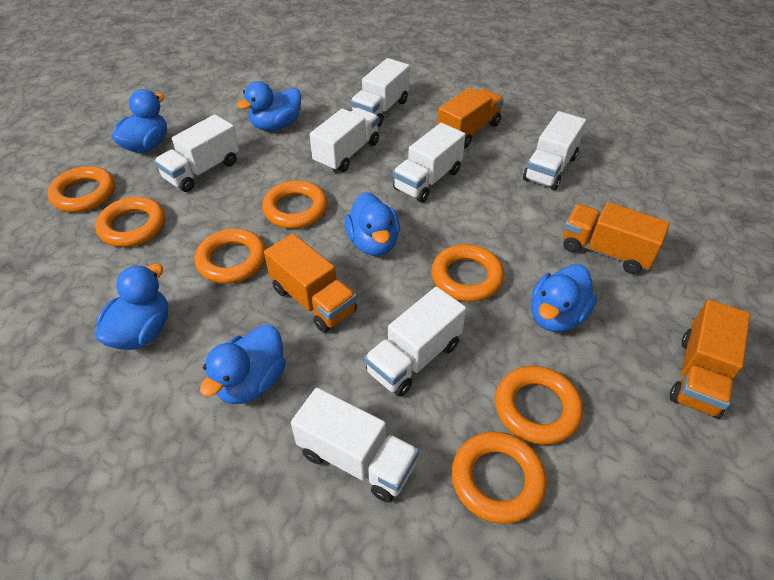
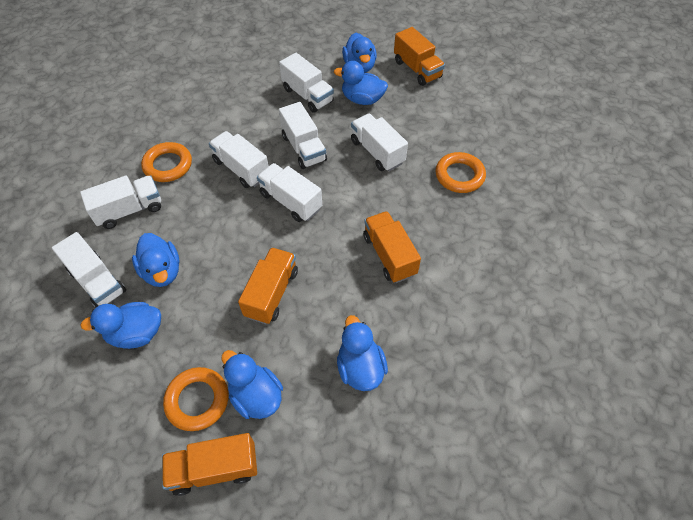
orange ring: 7 -> 3

